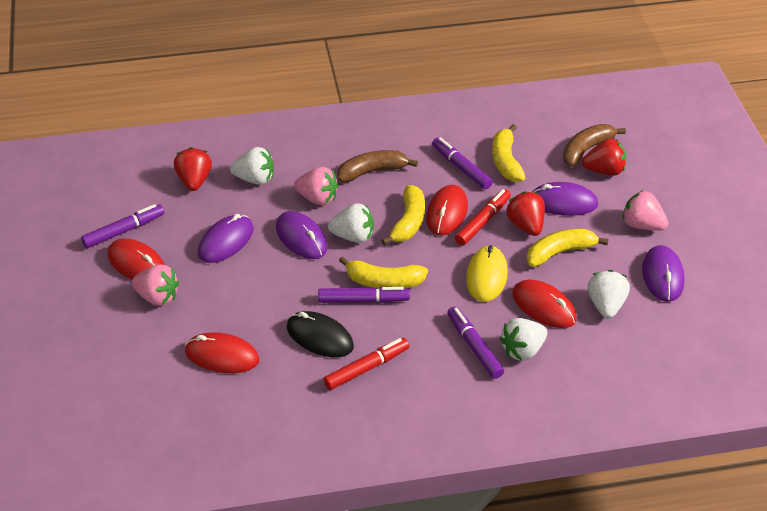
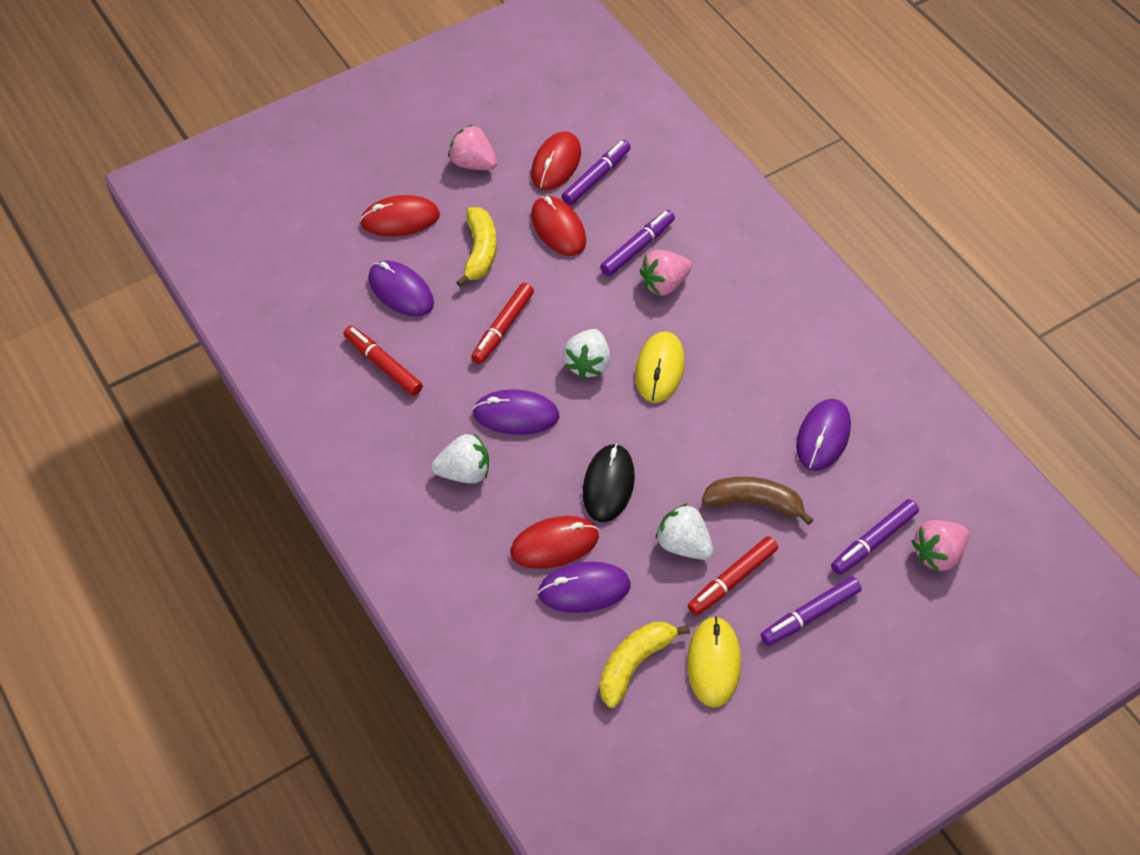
brown banana: 2 -> 1
red marker: 2 -> 3
red strawberry: 3 -> 0
white strawberry: 4 -> 3
yellow banana: 4 -> 2
yellow mouse: 1 -> 2

